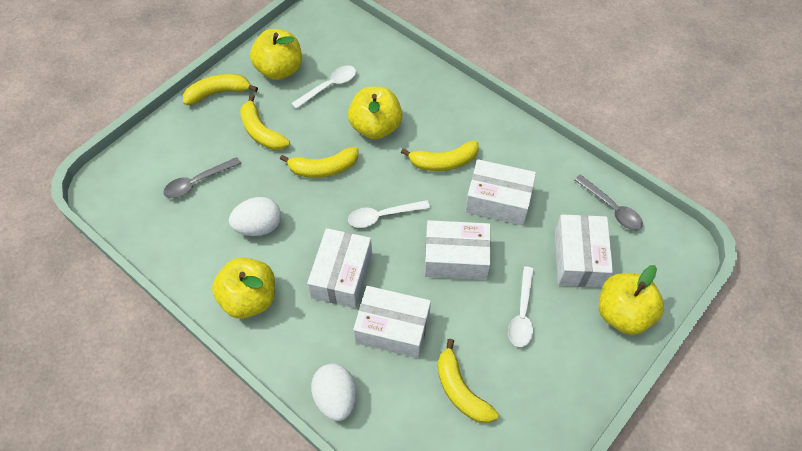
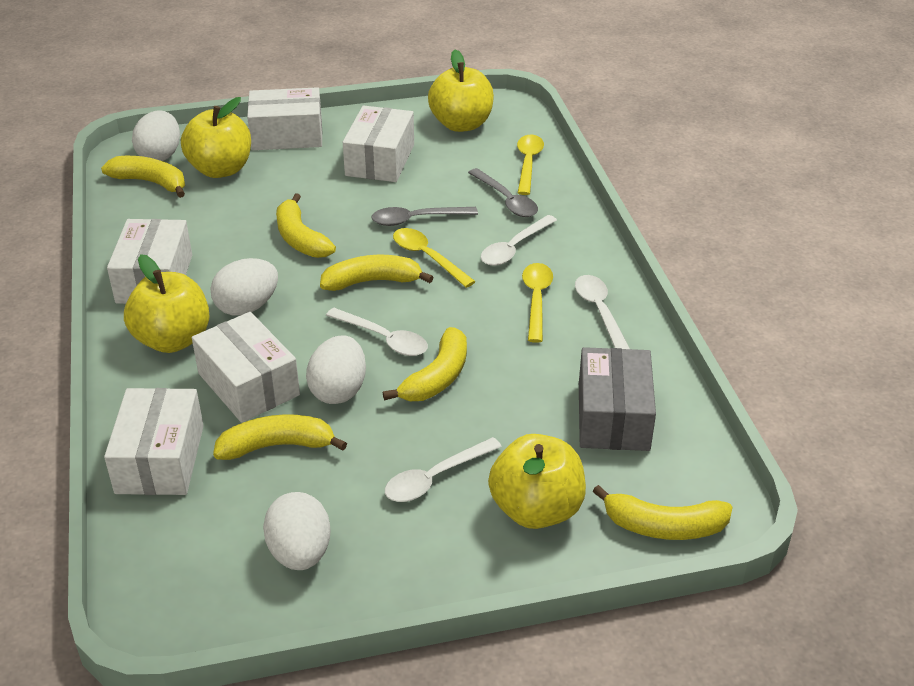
grey box: 0 -> 1
white egg: 2 -> 4
white spoon: 3 -> 4
yellow banana: 5 -> 6
yellow spoon: 0 -> 3

